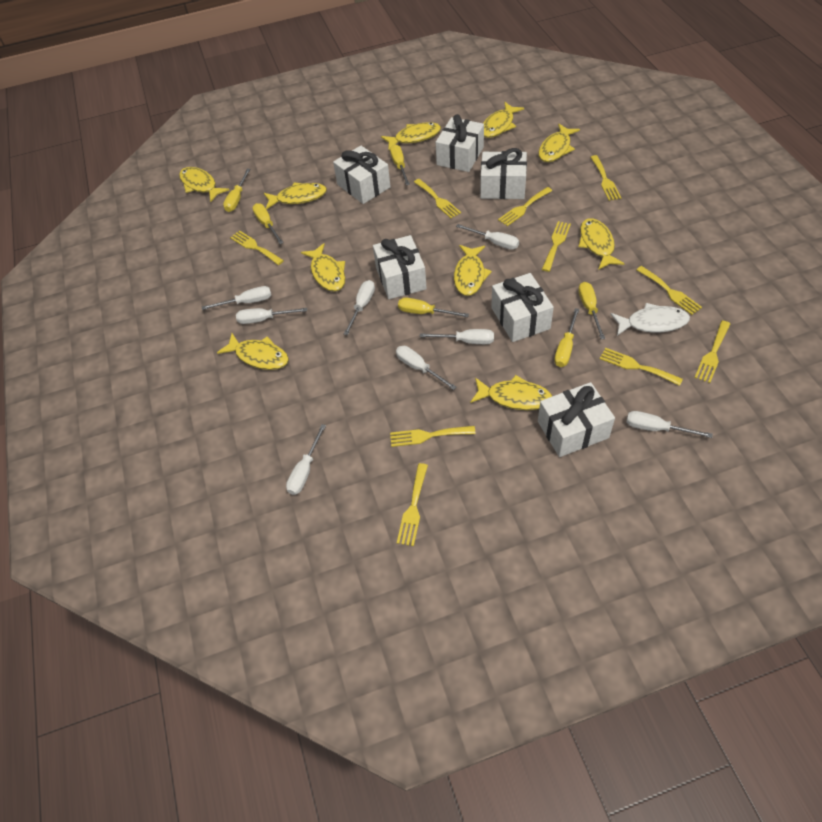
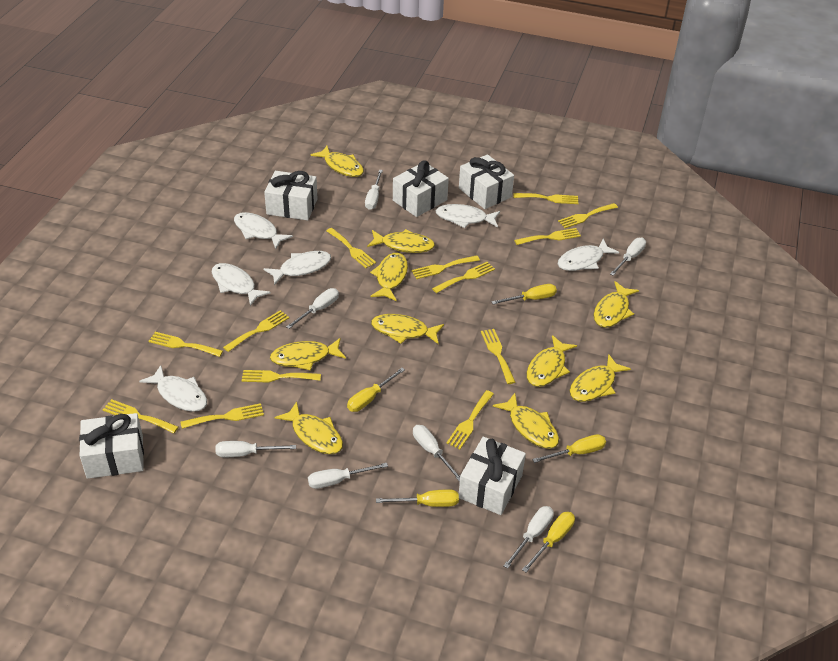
white fish: 1 -> 6
white gift: 6 -> 5
white screwdriver: 8 -> 7
yellow fork: 10 -> 13
yellow screwdriver: 6 -> 5

